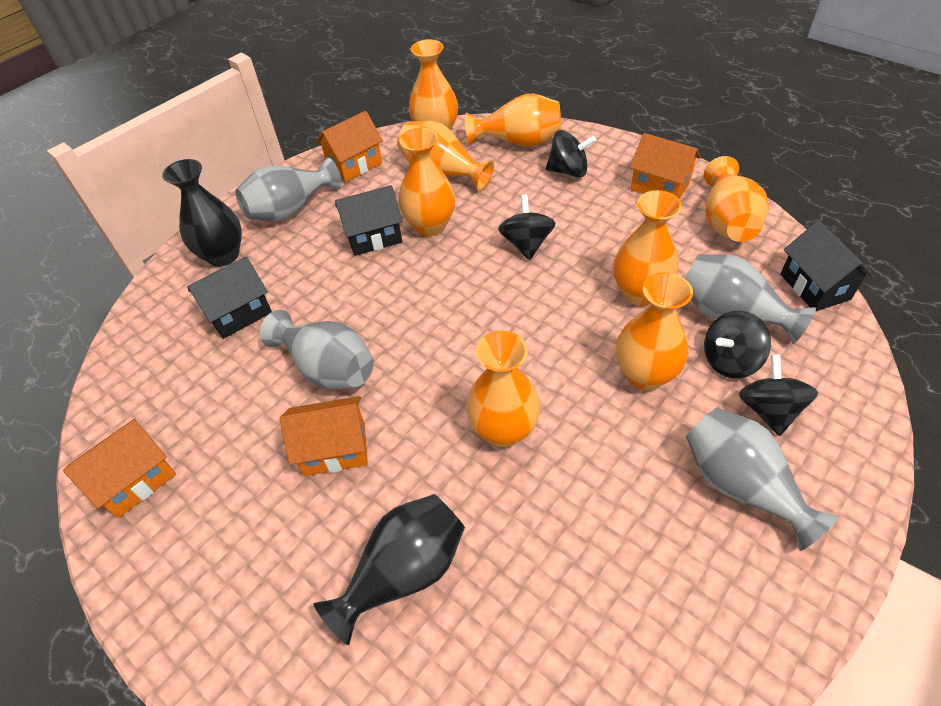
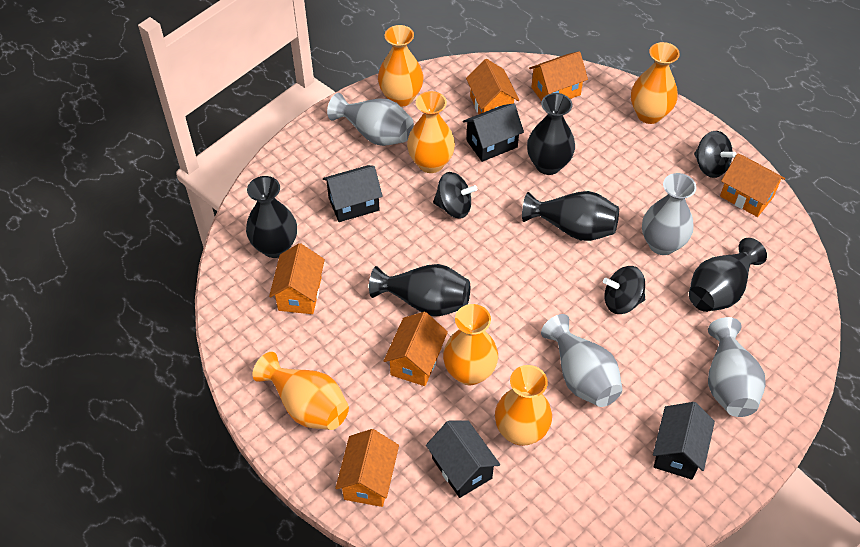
black house: 3 -> 4
black spinning top: 4 -> 3
black vase: 2 -> 5
orange house: 4 -> 6
orange vase: 8 -> 6

